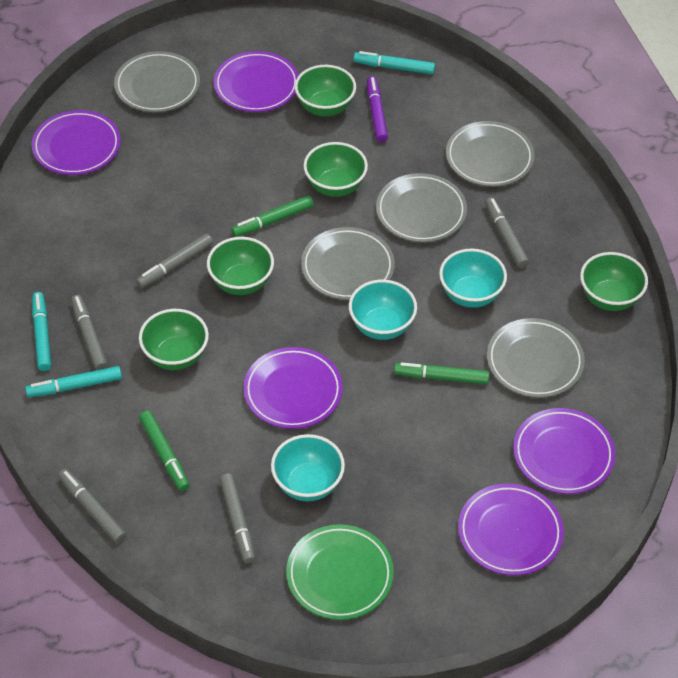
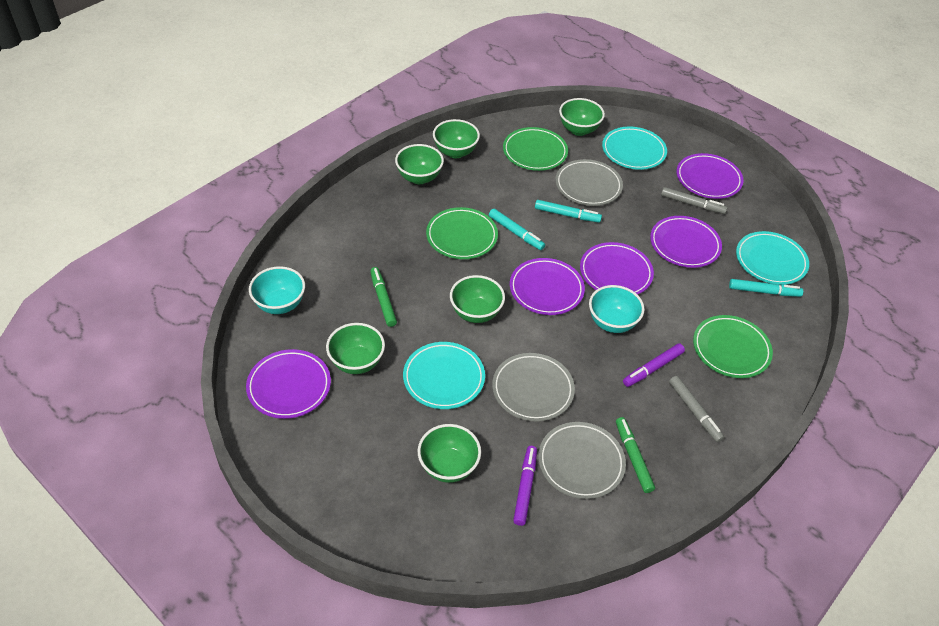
green bowl: 5 -> 6
green marker: 3 -> 2
green plate: 1 -> 3
grey marker: 5 -> 2
grey plate: 5 -> 3
purple marker: 1 -> 2
turquoise bowl: 3 -> 2
turquoise plate: 0 -> 3

